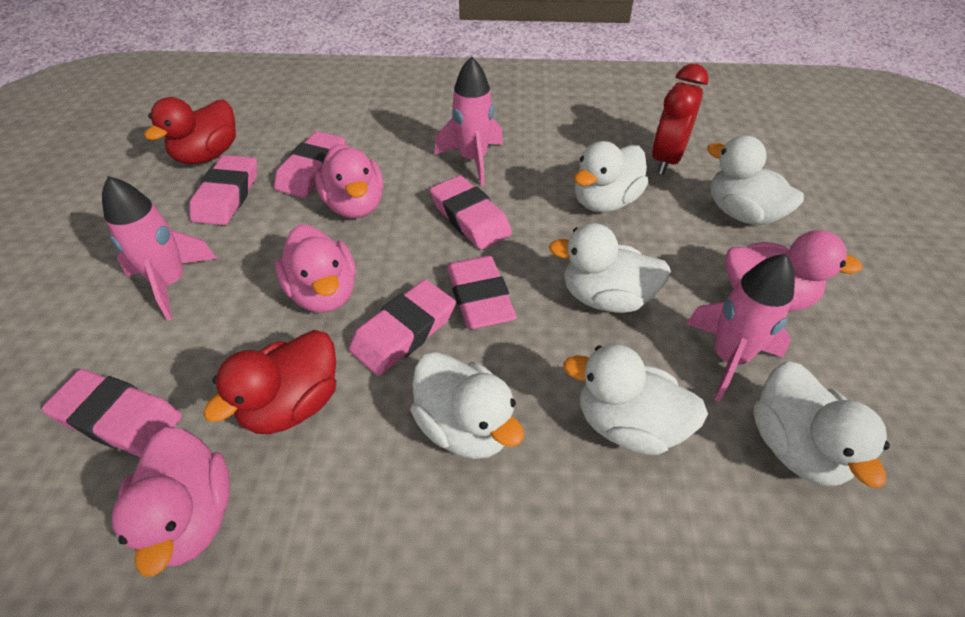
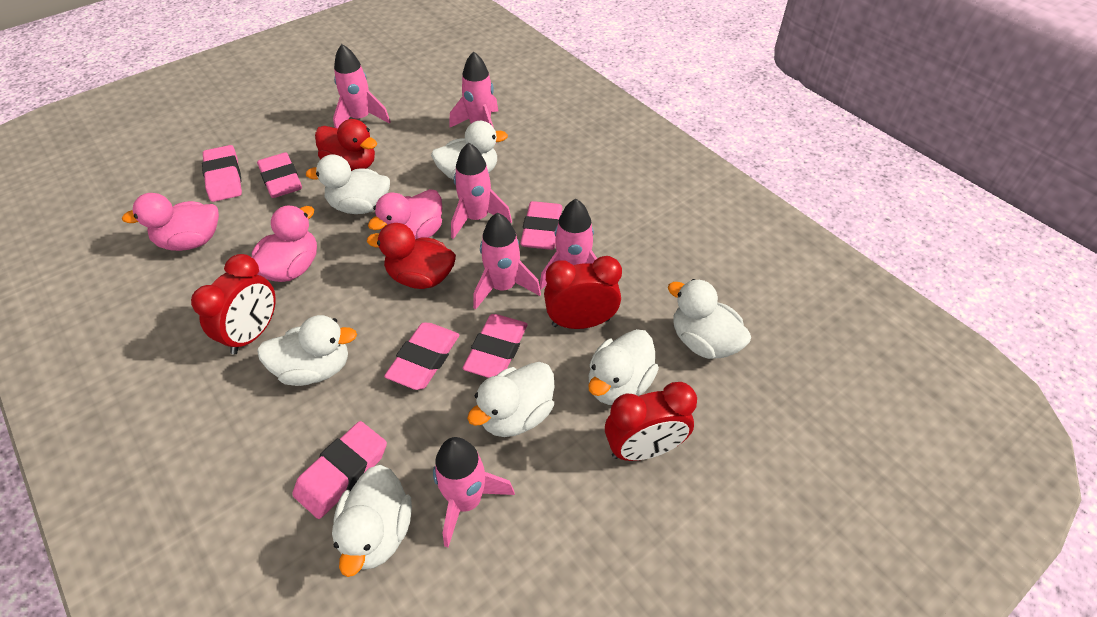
pink duck: 4 -> 3
pink rocket: 3 -> 6
red clock: 1 -> 3
white duck: 6 -> 7

